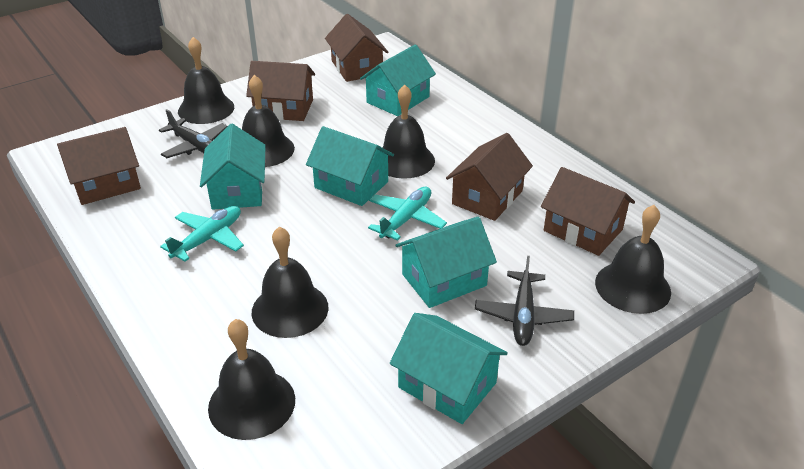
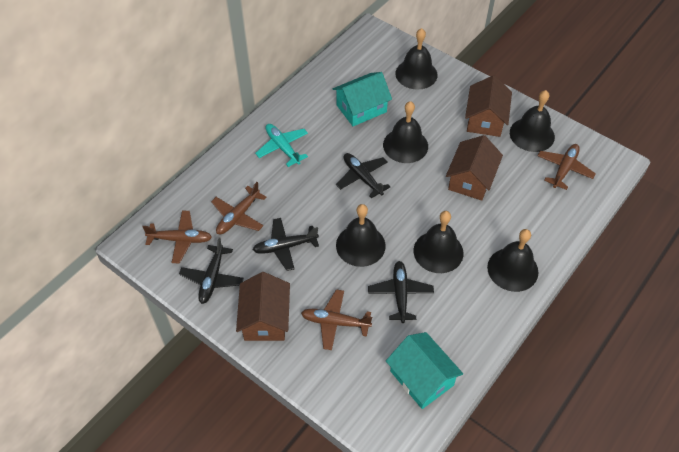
black plane: 2 -> 4
brown house: 5 -> 3
brown plane: 0 -> 4
turquoise house: 5 -> 2
turquoise plane: 2 -> 1

